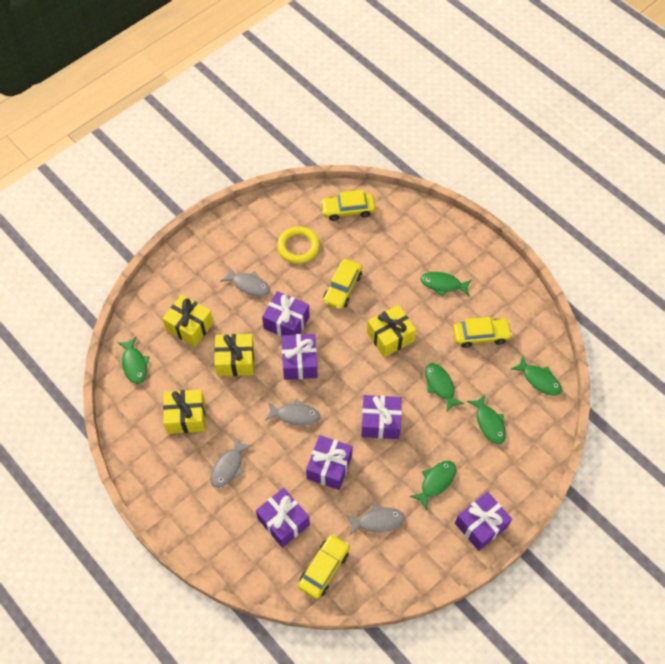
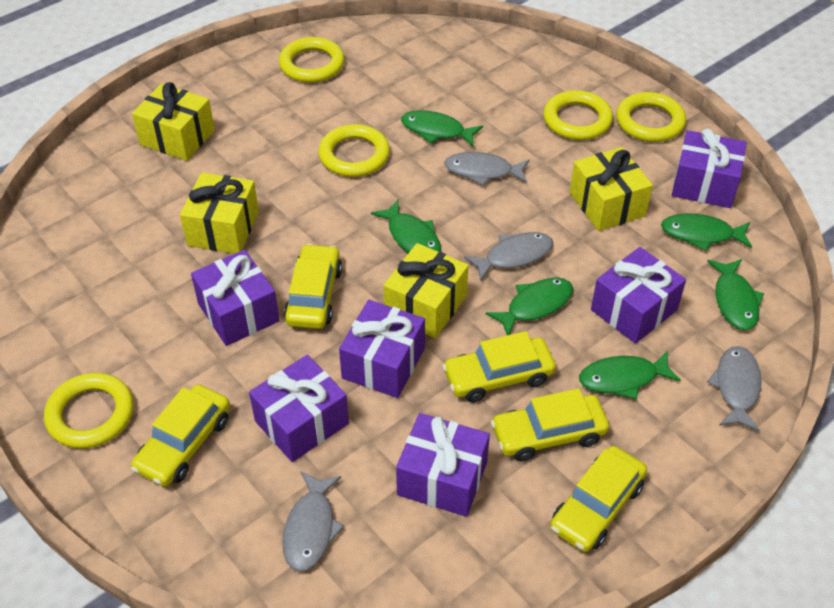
yellow car: 4 -> 5
yellow ring: 1 -> 5

